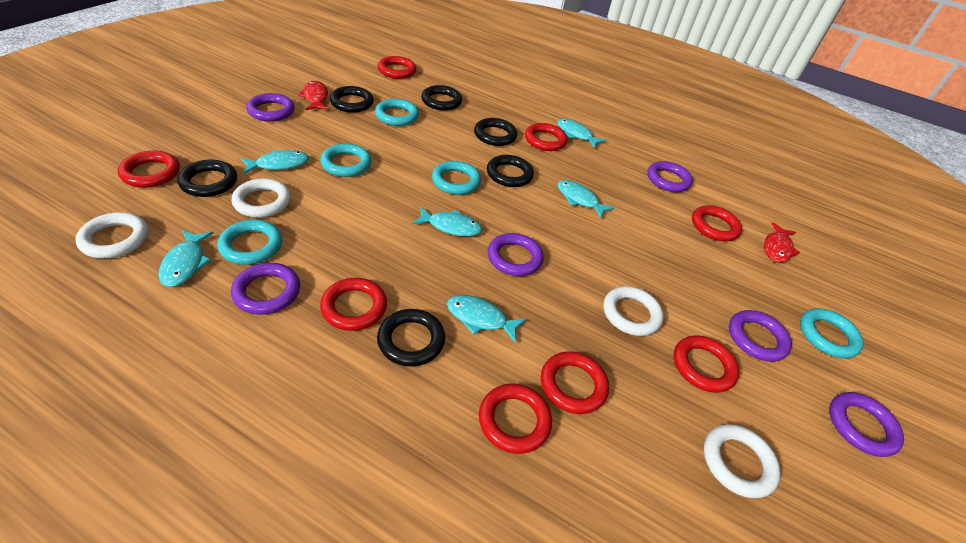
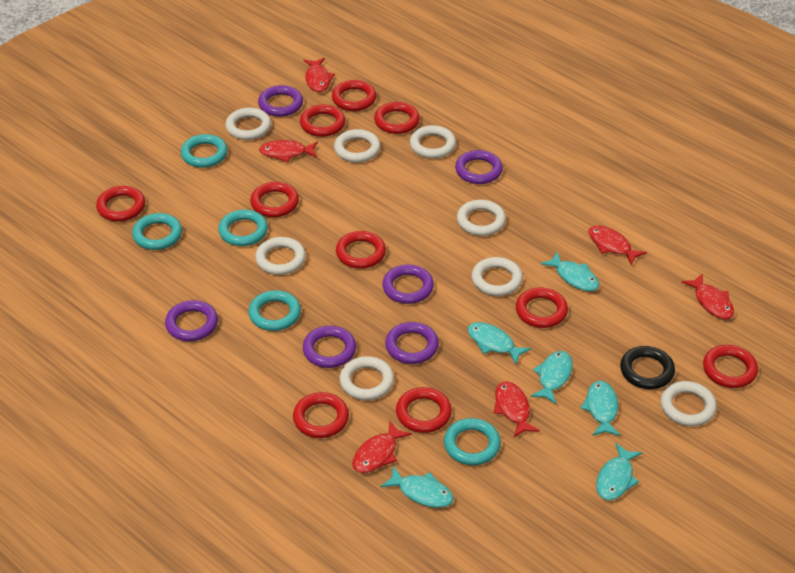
black ring: 6 -> 1
red fish: 2 -> 6
red ring: 8 -> 10
white ring: 4 -> 8

